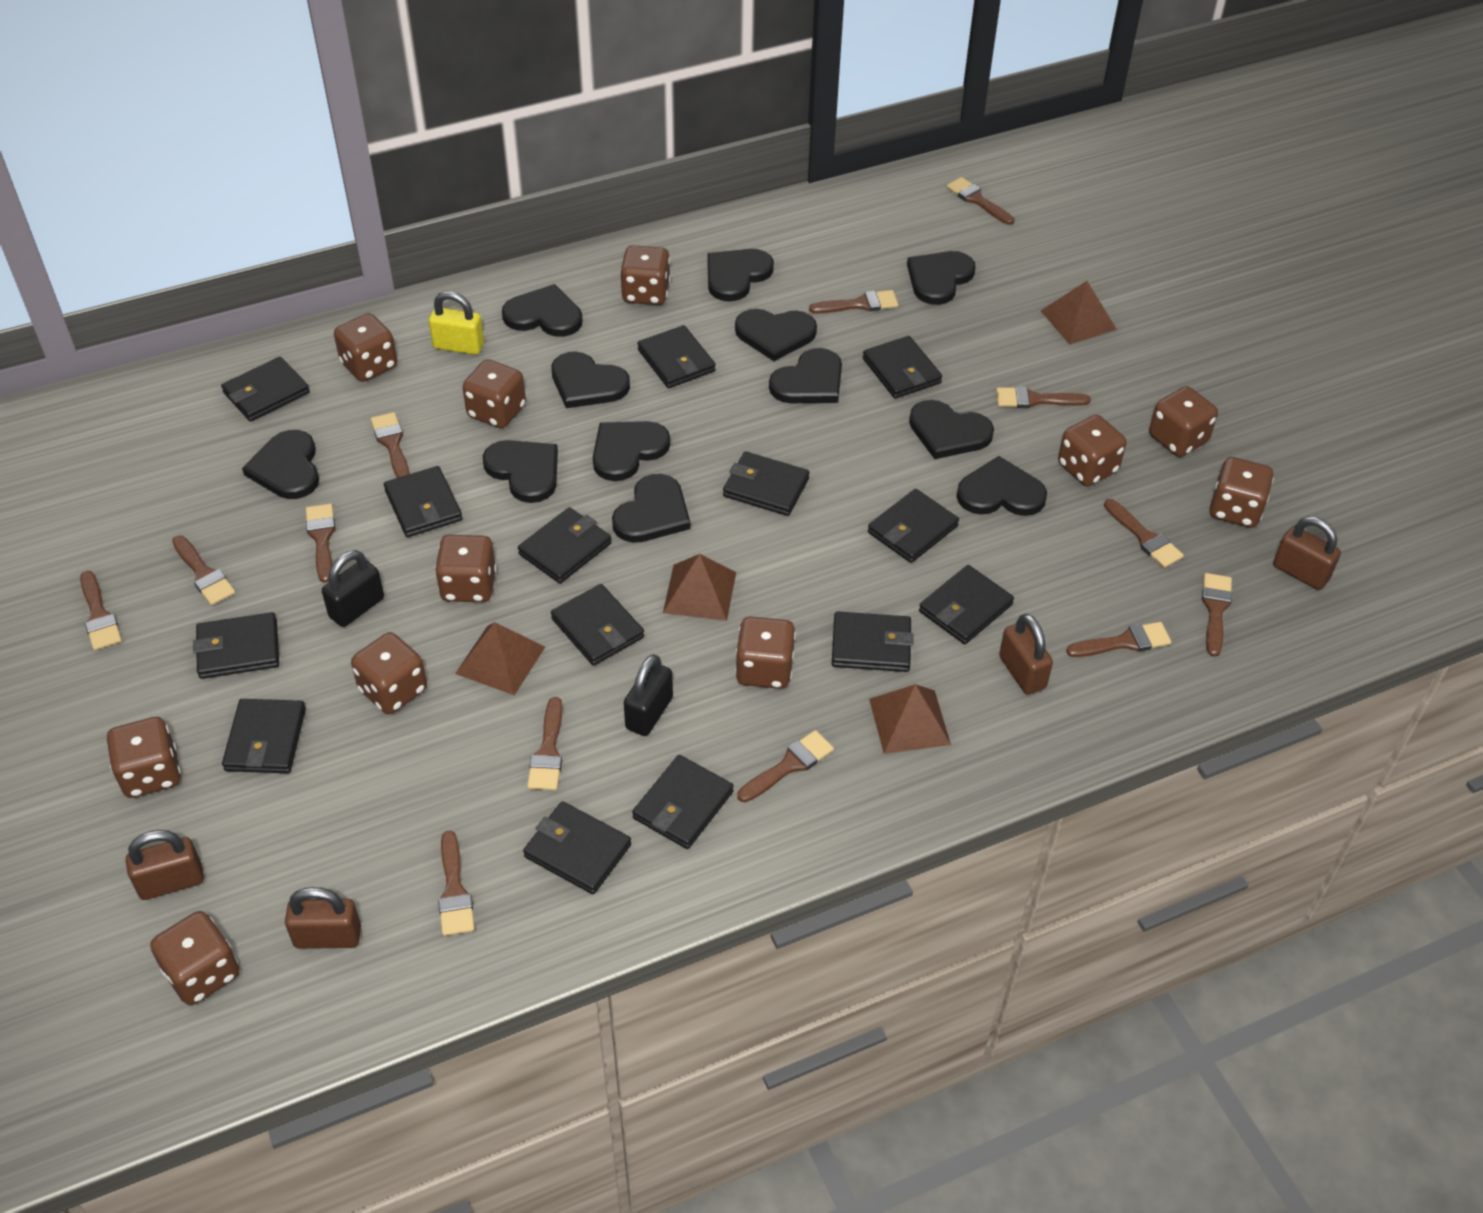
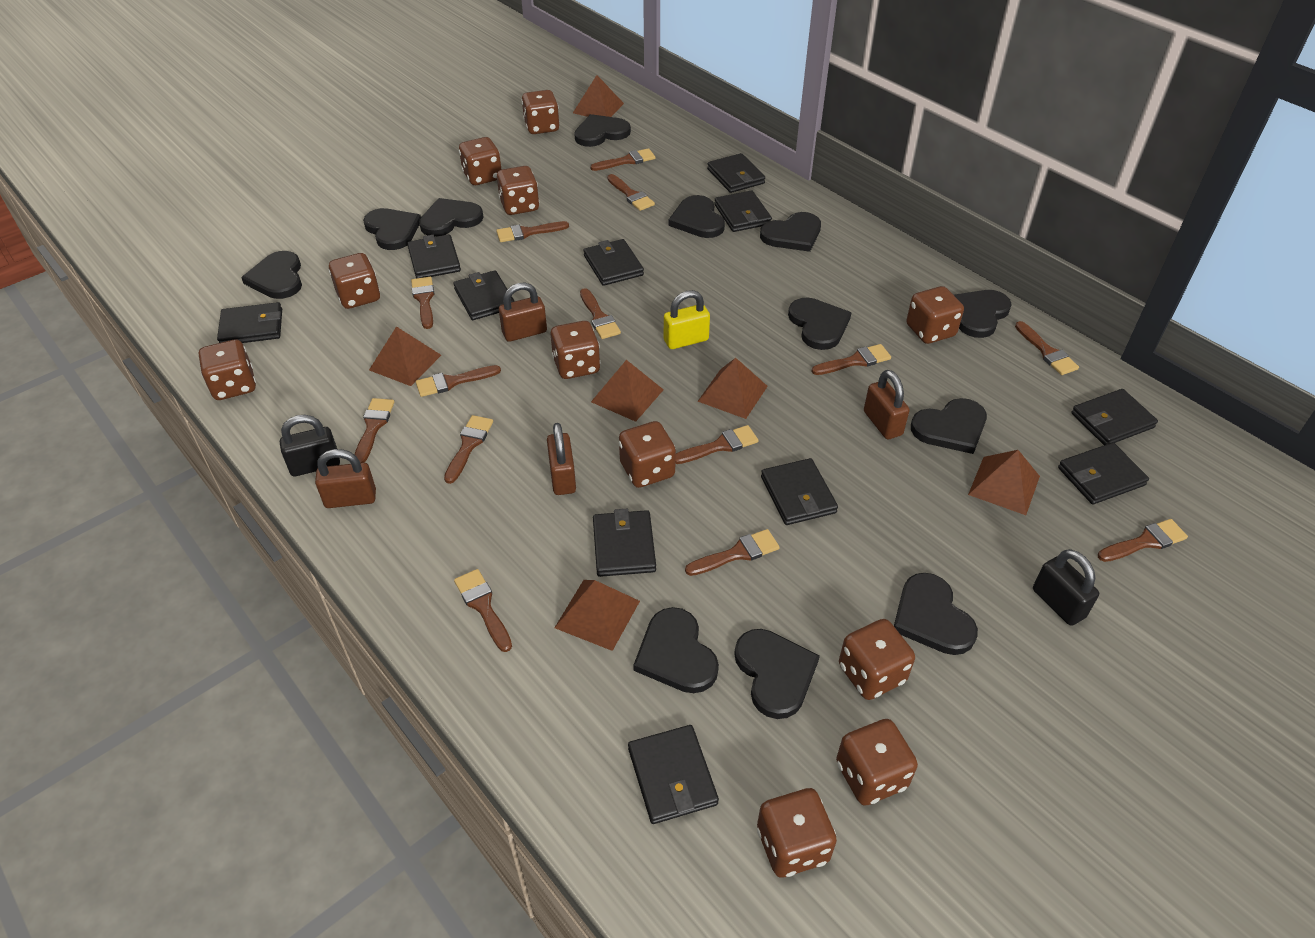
black wallet: 14 -> 11
brown brush: 13 -> 14
brown pyramid: 4 -> 6

